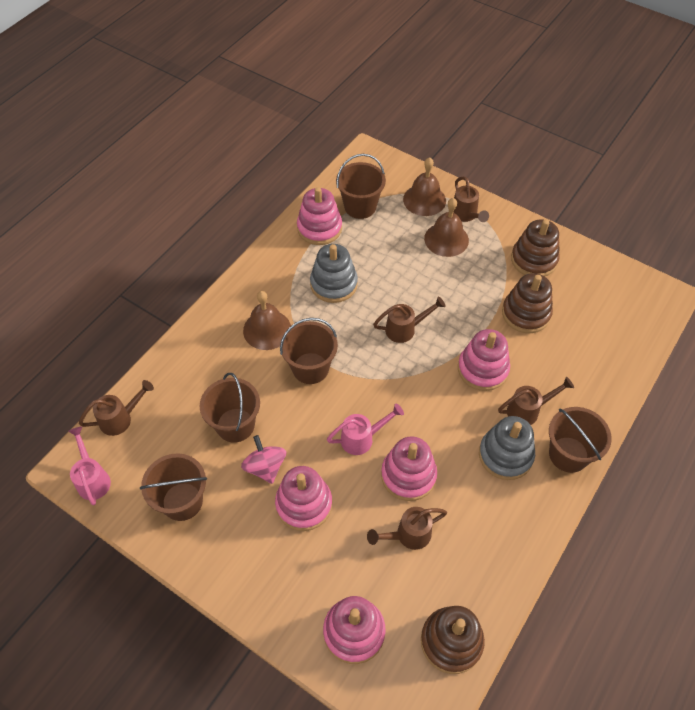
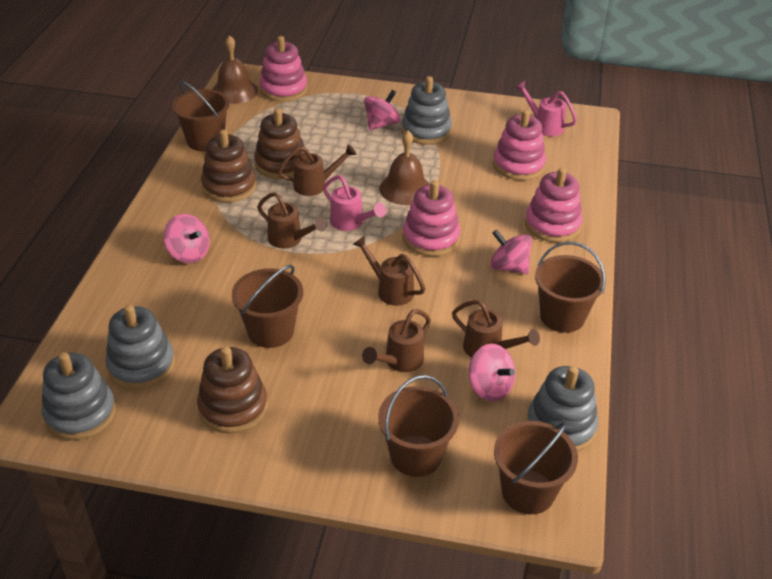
brown bell: 3 -> 2
grey stacking toy: 2 -> 4
pink spinning top: 1 -> 4
pink stacking toy: 5 -> 4

